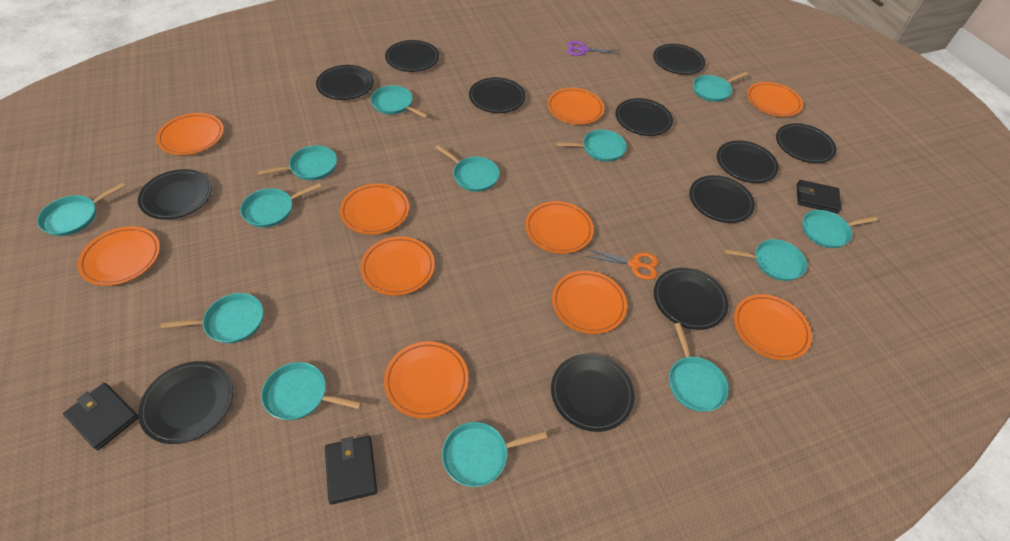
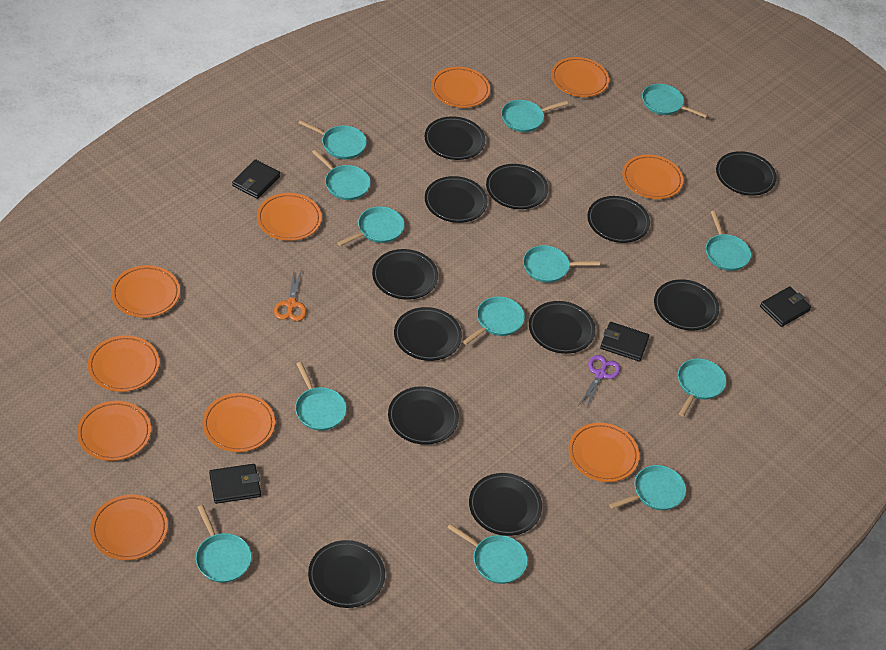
black wallet: 3 -> 4

